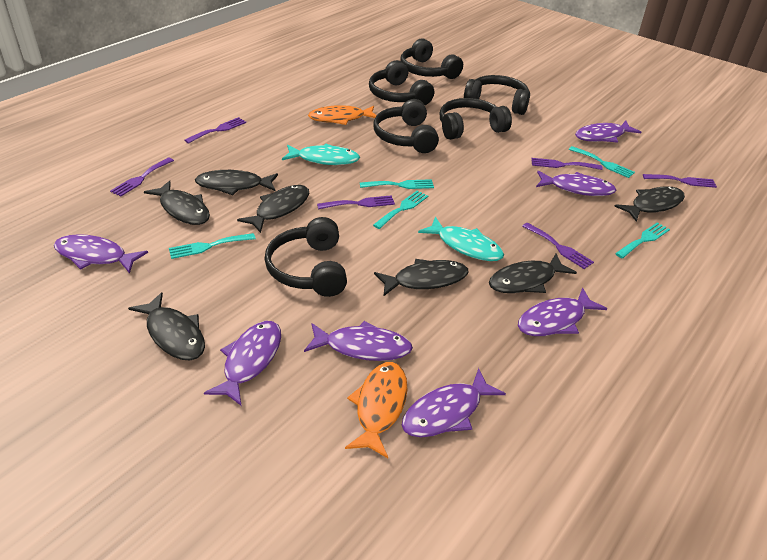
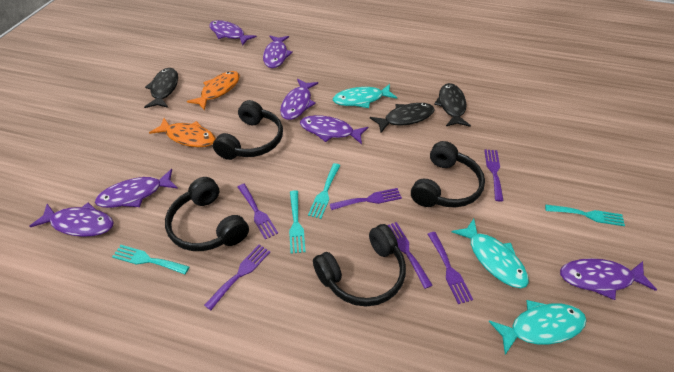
black fish: 7 -> 3
black headphones: 6 -> 4
turquoise fish: 2 -> 3
turquoise fork: 5 -> 4

